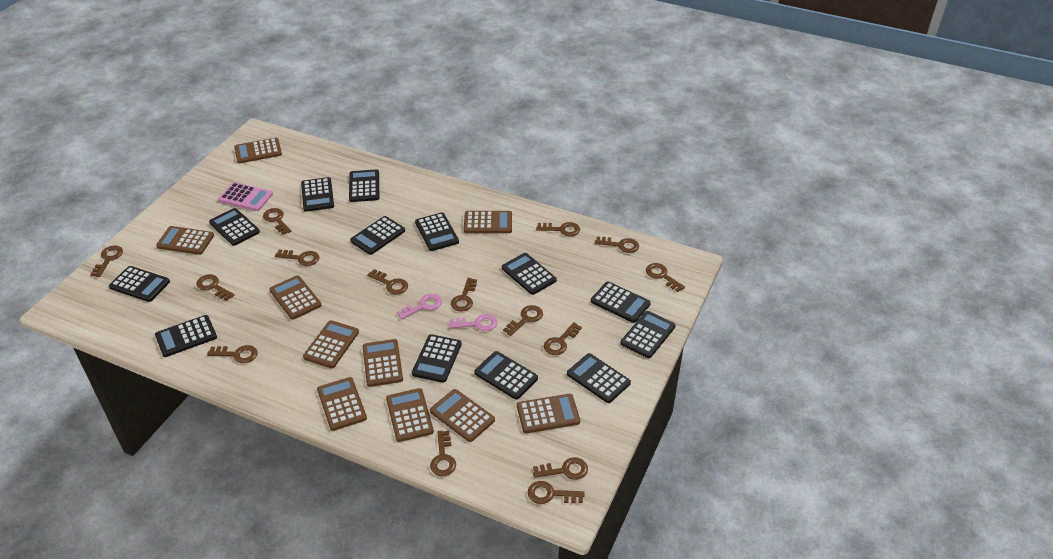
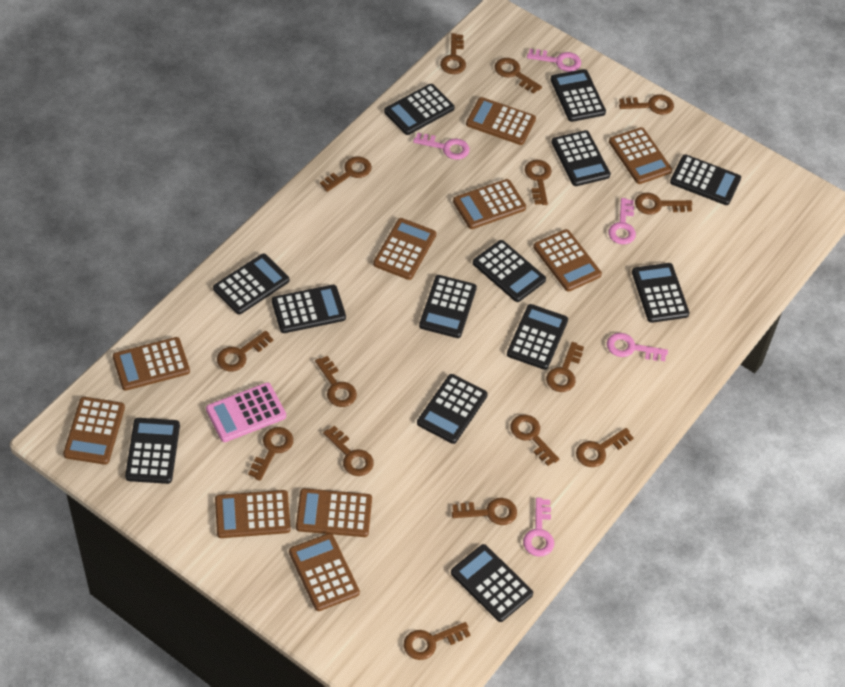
pink key: 2 -> 5

